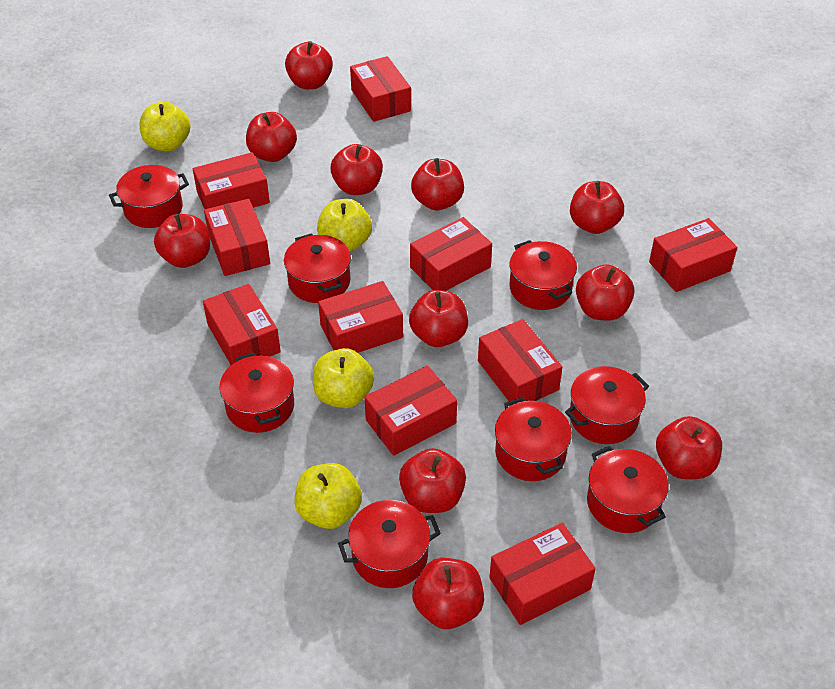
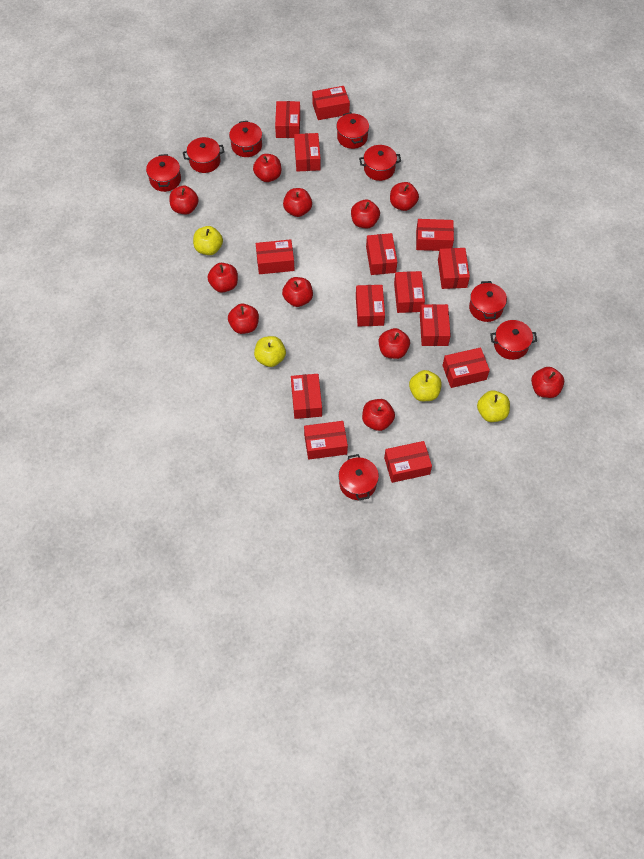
red box: 10 -> 14

